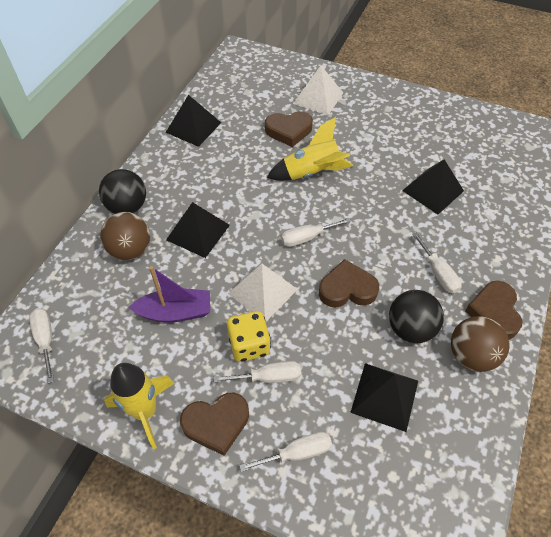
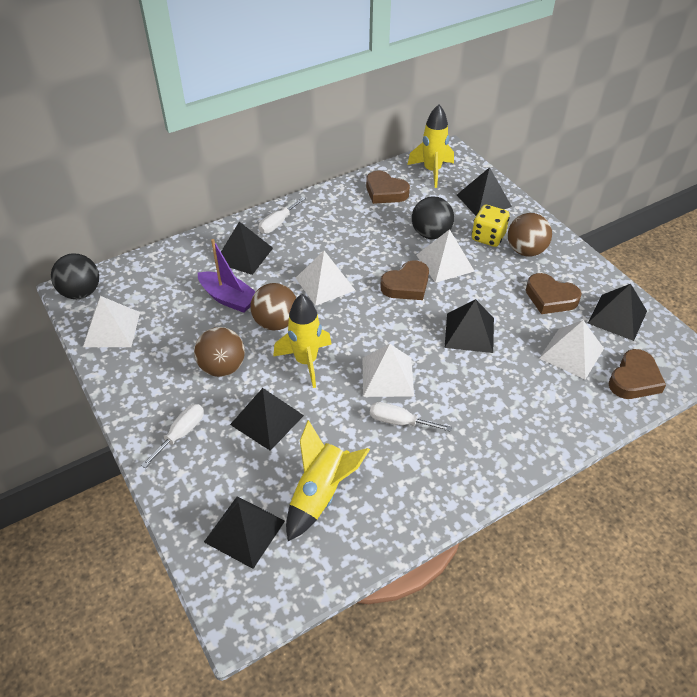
black pyramid: 4 -> 6
brown ball: 2 -> 3
white pyramid: 2 -> 5
white screwdriver: 5 -> 3
yellow rocket: 2 -> 3

